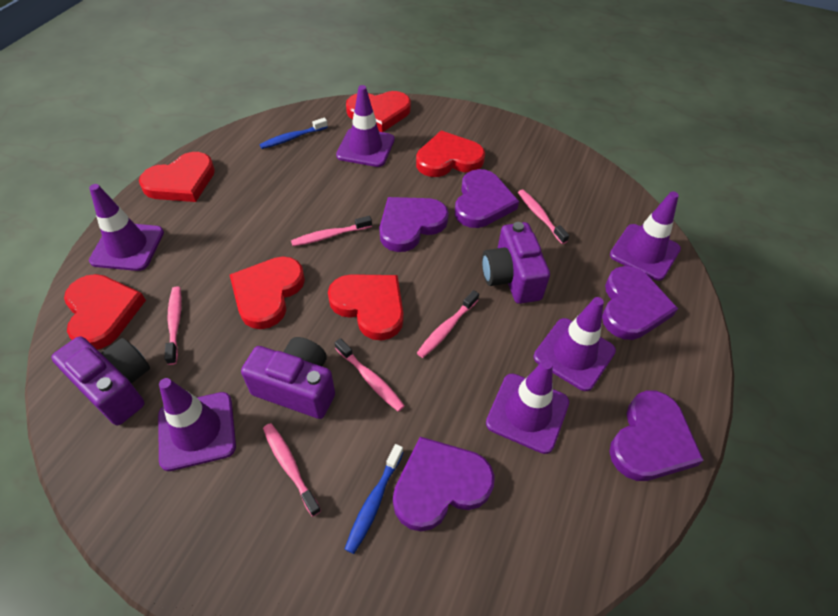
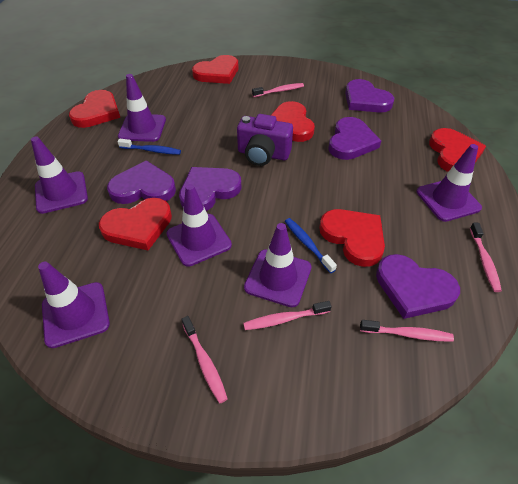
pink toothbrush: 6 -> 5
purple camera: 3 -> 1

